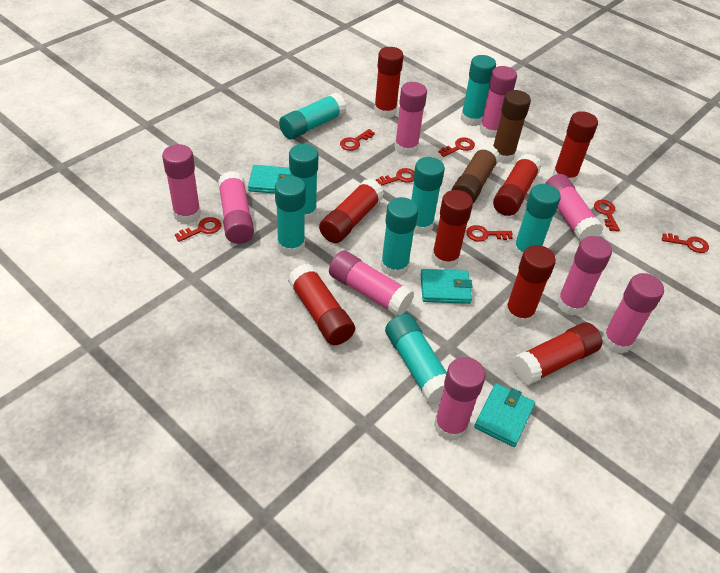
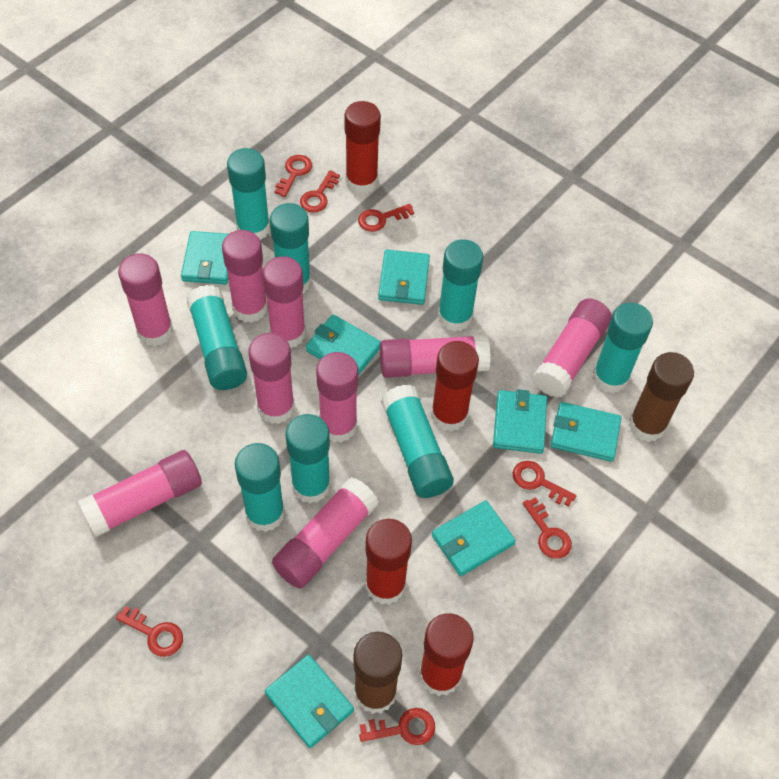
red glue stick: 8 -> 4
turquoise wallet: 3 -> 7

